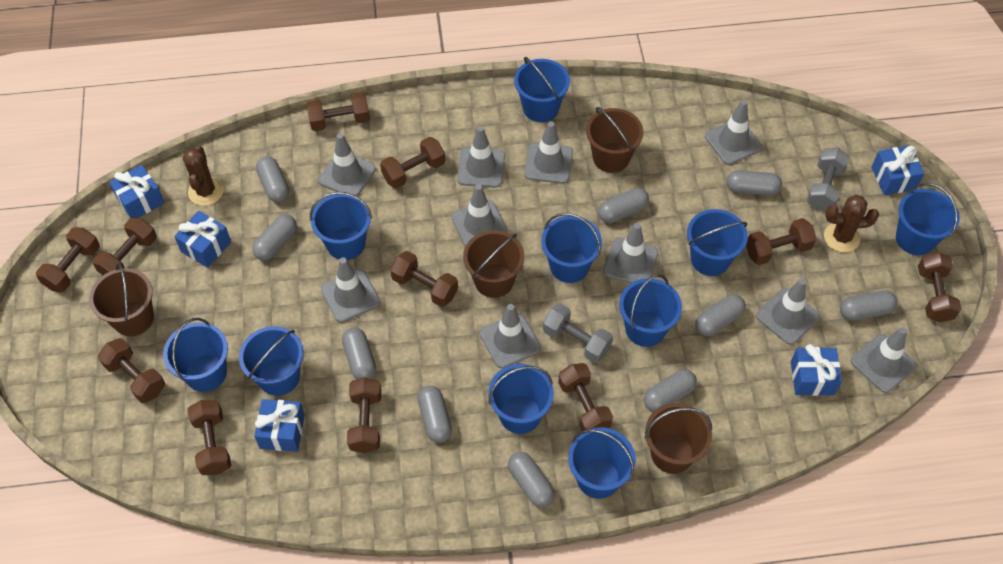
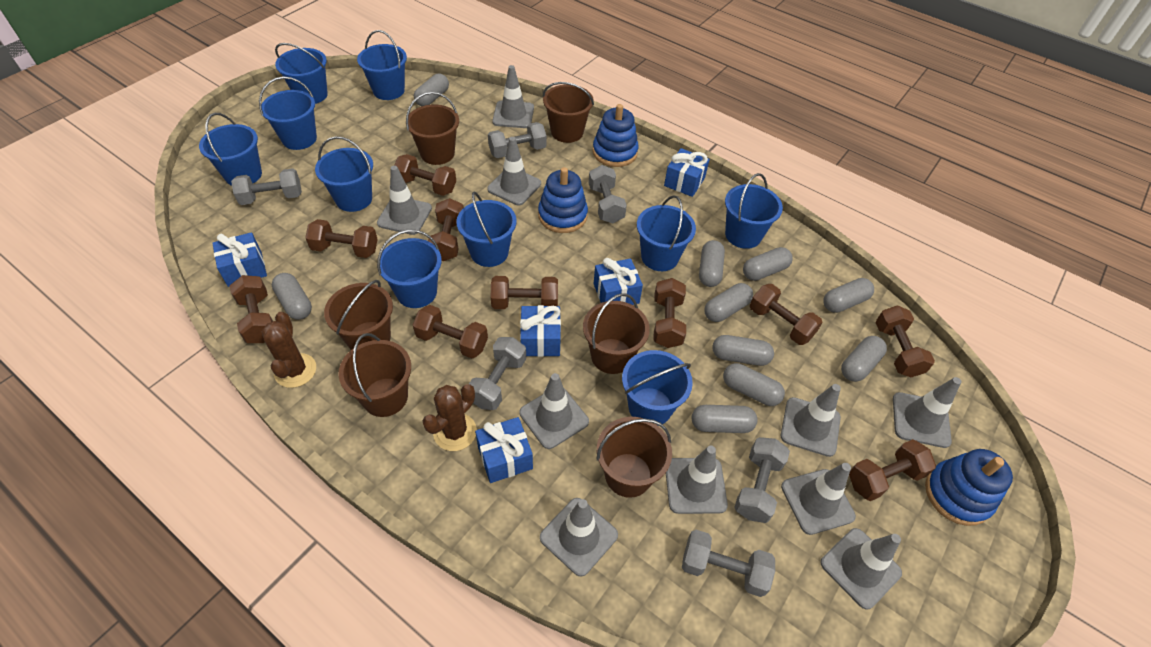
blue stacking toy: 0 -> 3
brown bucket: 4 -> 6
brown dumbbell: 11 -> 10
grey dumbbell: 2 -> 6

